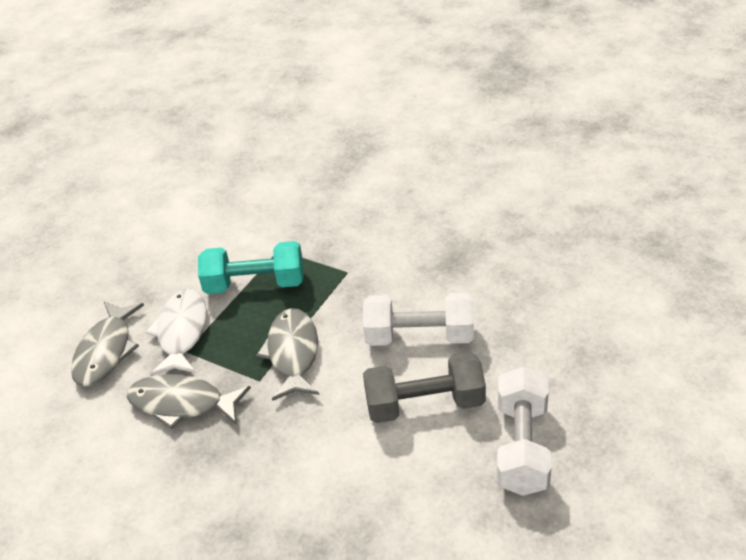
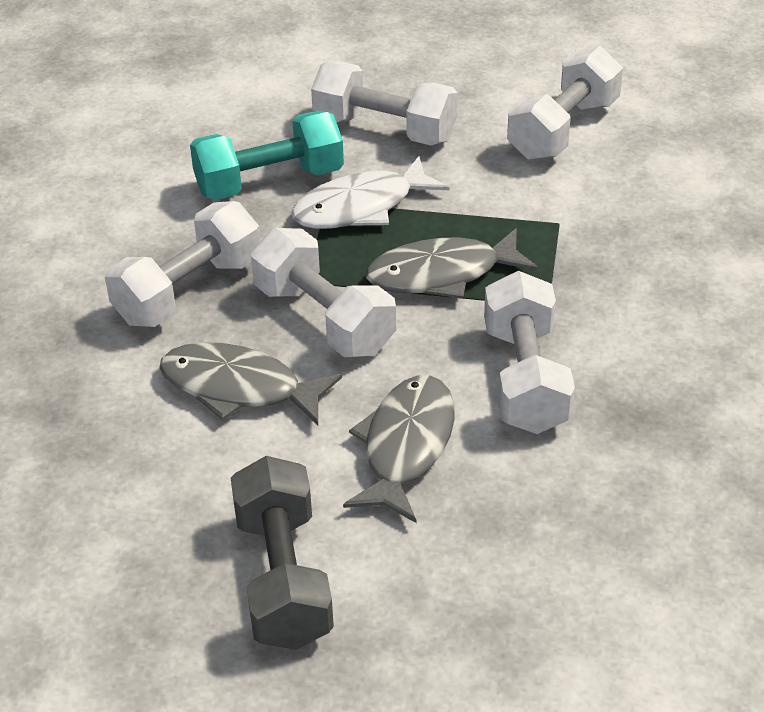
white dumbbell: 2 -> 5

